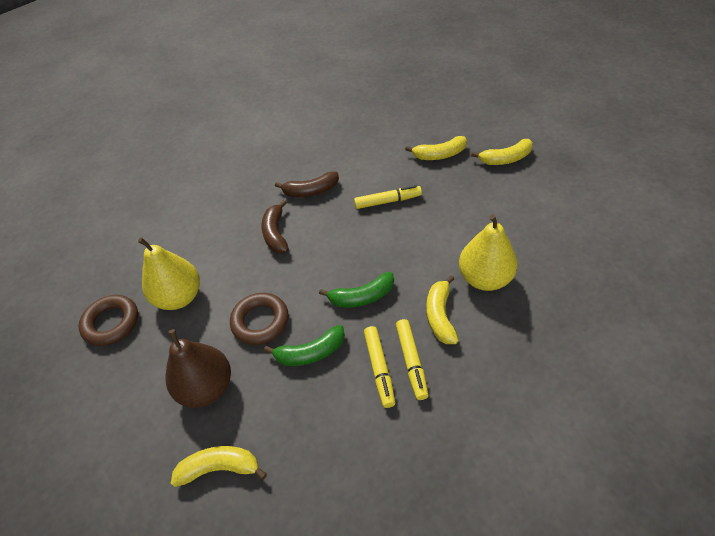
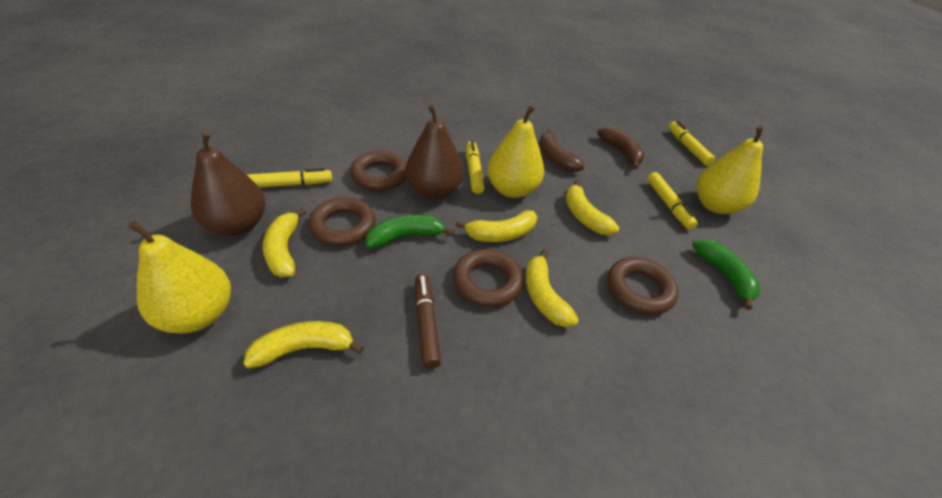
brown marker: 0 -> 1
brown pear: 1 -> 2
brown ring: 2 -> 4
yellow banana: 4 -> 5
yellow marker: 3 -> 4
yellow pear: 2 -> 3

